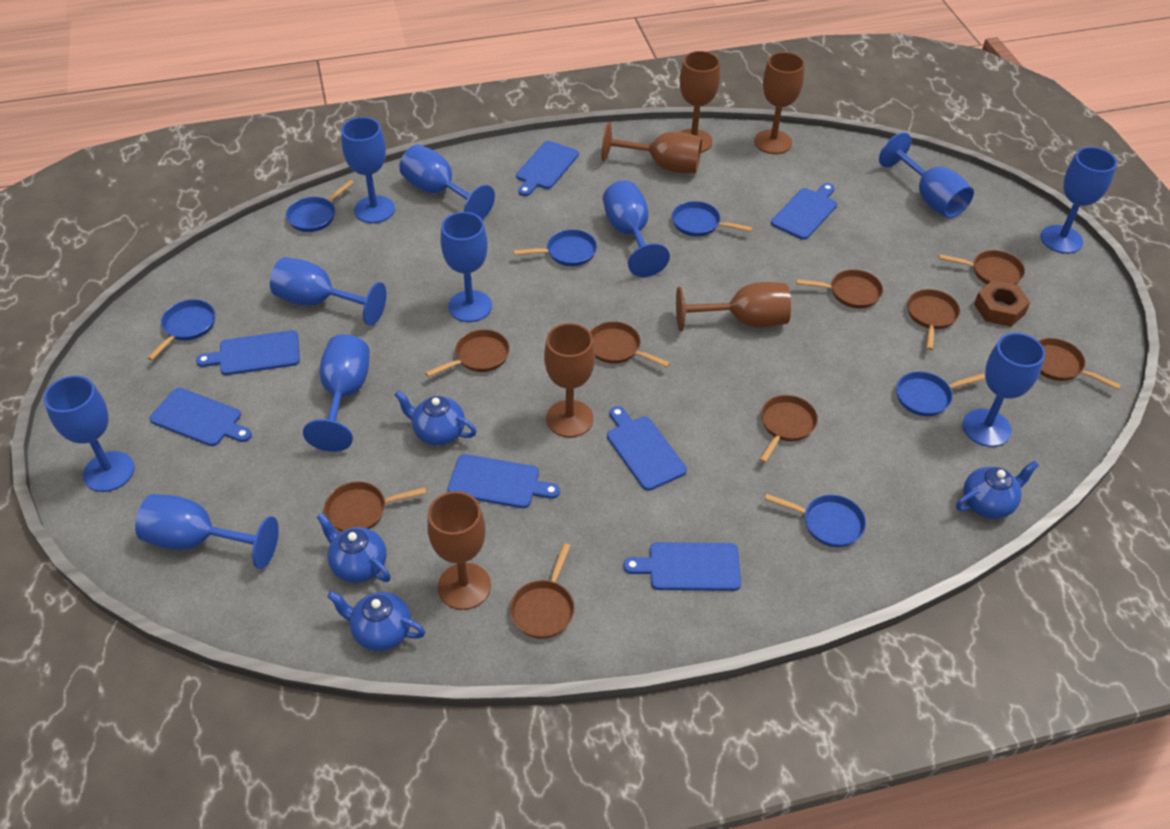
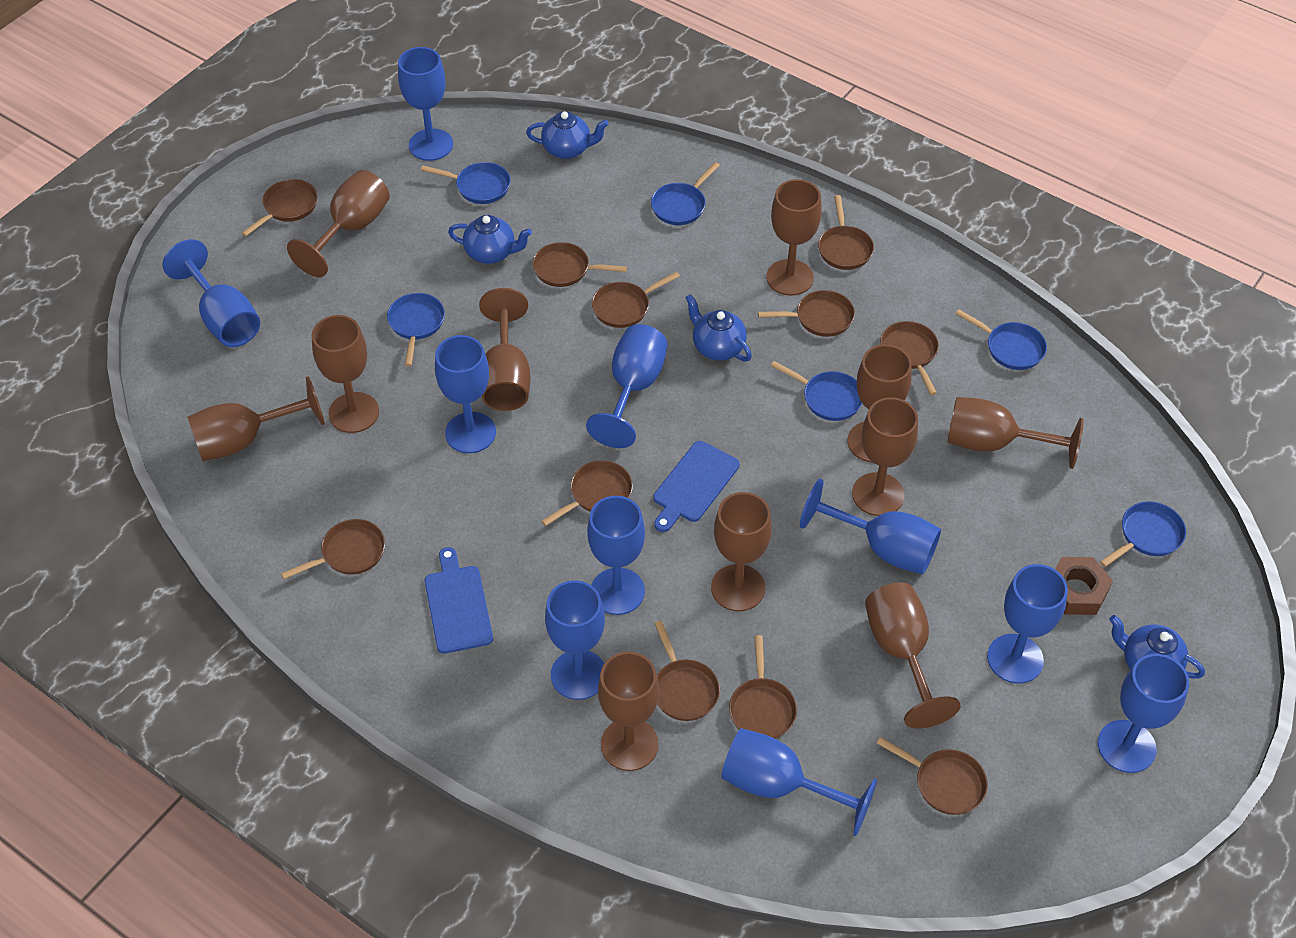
blue cutting board: 7 -> 2
blue goblet: 11 -> 10
brown goblet: 6 -> 11
brown pan: 9 -> 11

